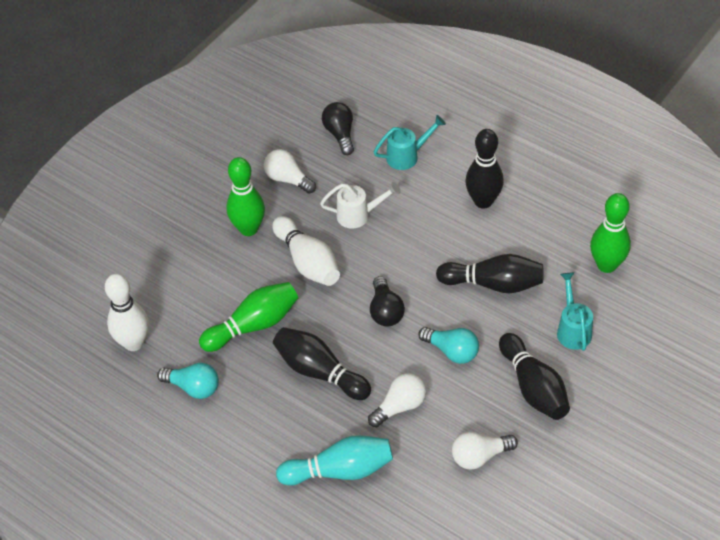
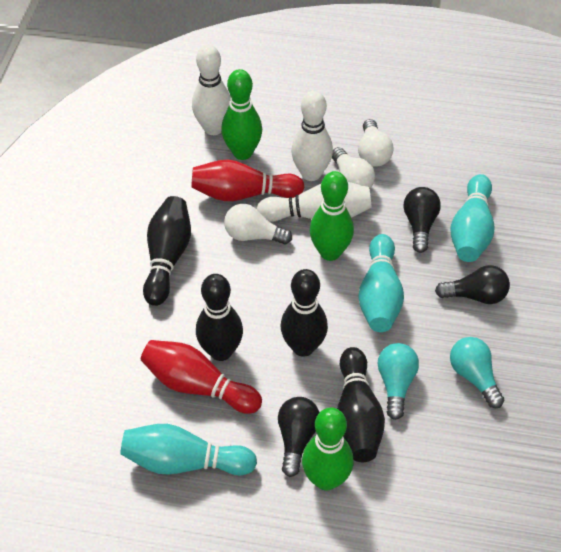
black light bulb: 2 -> 3
red bowling pin: 0 -> 2
turquoise bowling pin: 1 -> 3
turquoise watering can: 2 -> 0
white bowling pin: 2 -> 3
white watering can: 1 -> 0

